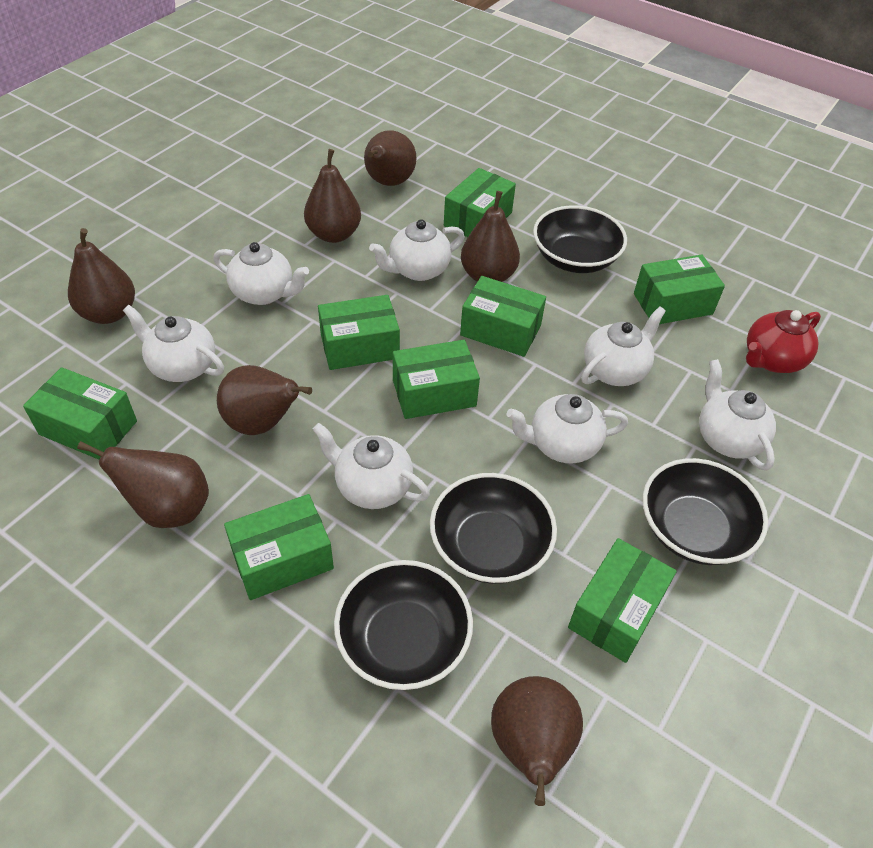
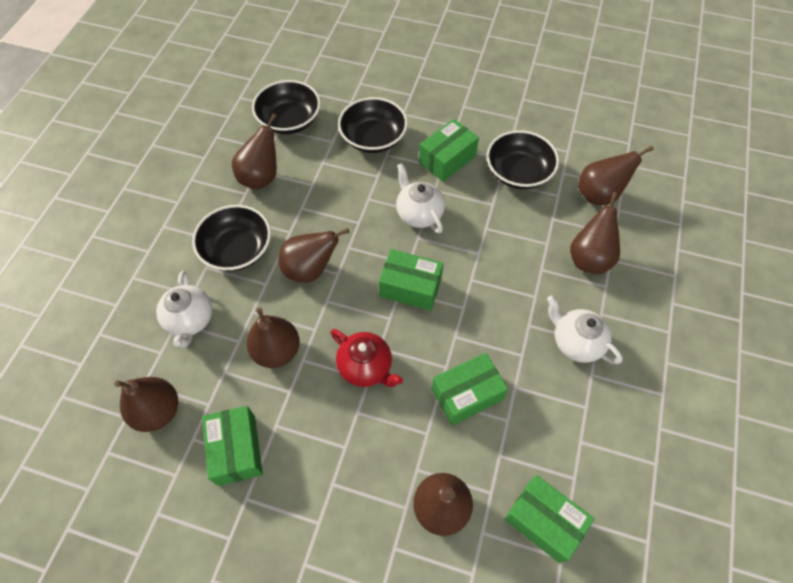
green box: 8 -> 5
white teapot: 7 -> 3

